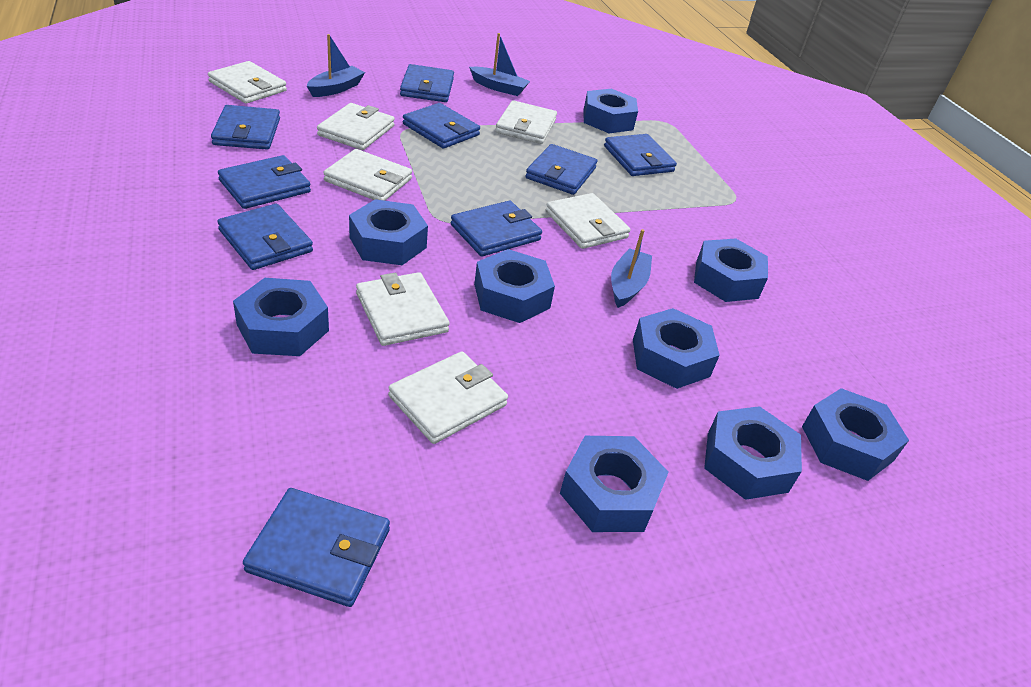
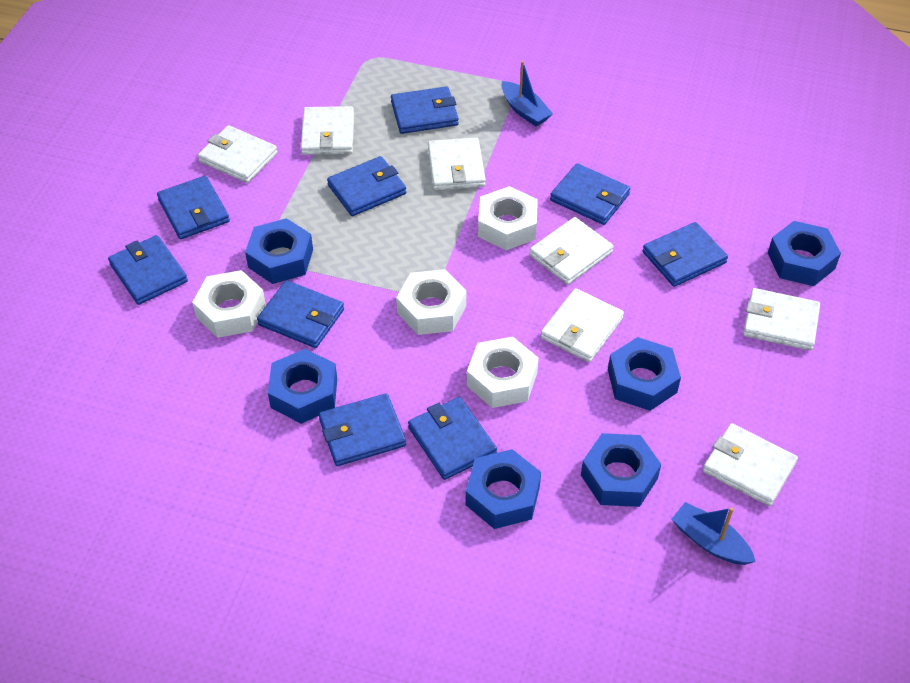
blue boat: 3 -> 2
blue nut: 9 -> 6
white nut: 0 -> 4

